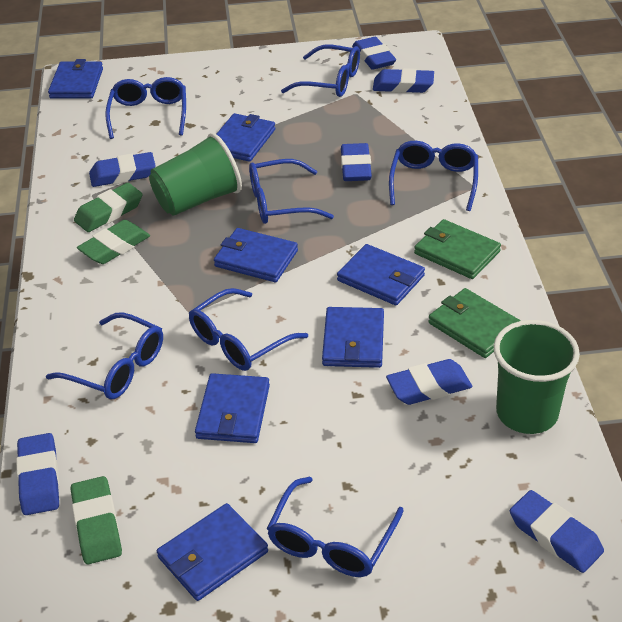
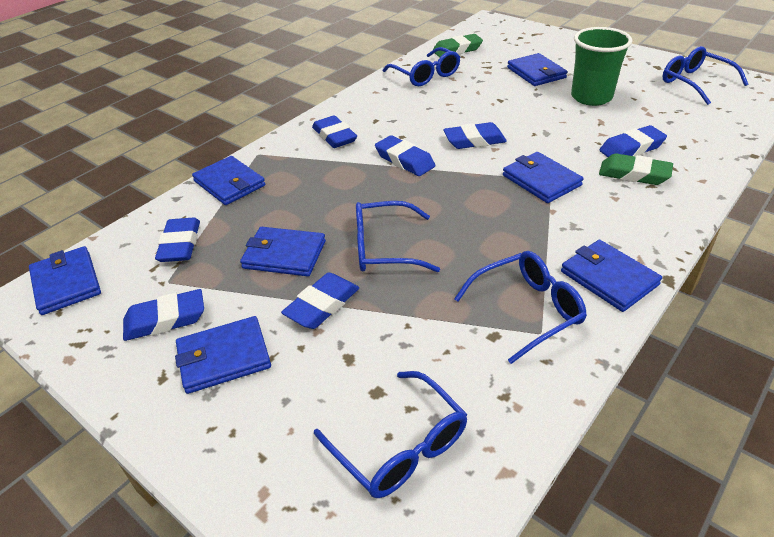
blue glasses: 7 -> 5
green cup: 2 -> 1
green eraser: 3 -> 2
green wallet: 2 -> 0

